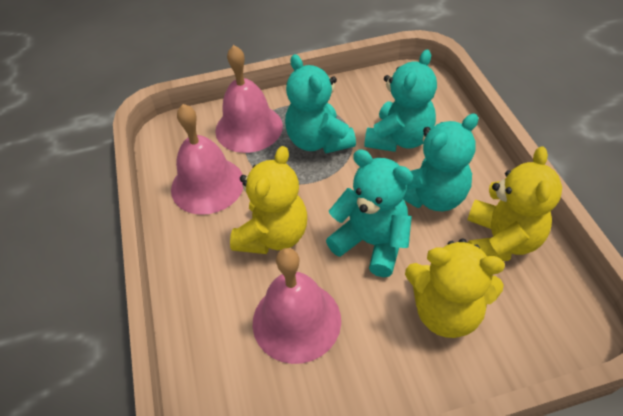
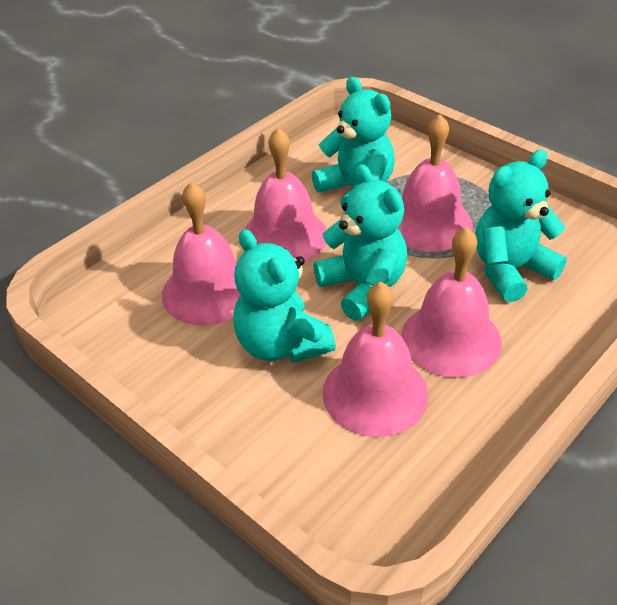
pink bell: 3 -> 5
yellow teddy bear: 3 -> 0

